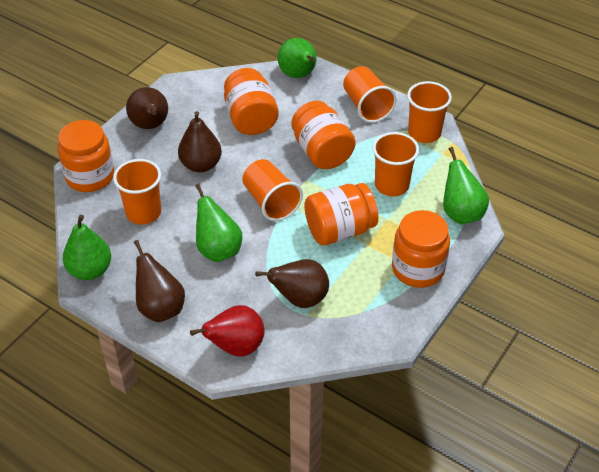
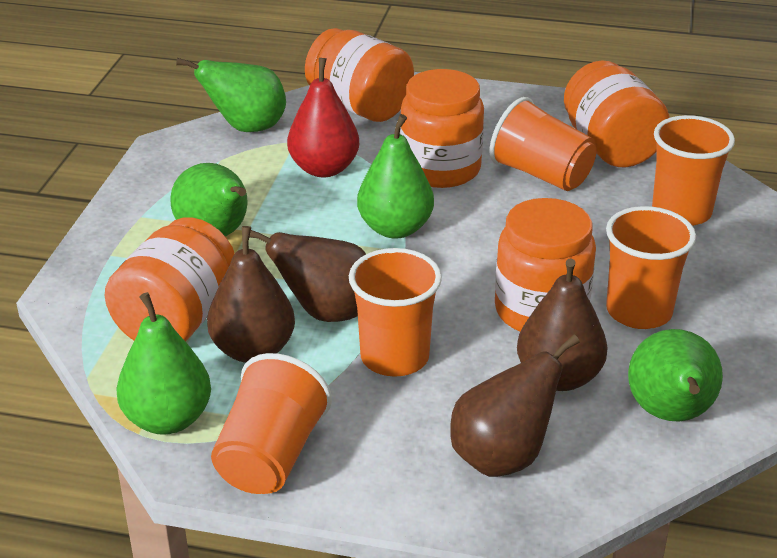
green pear: 4 -> 5

